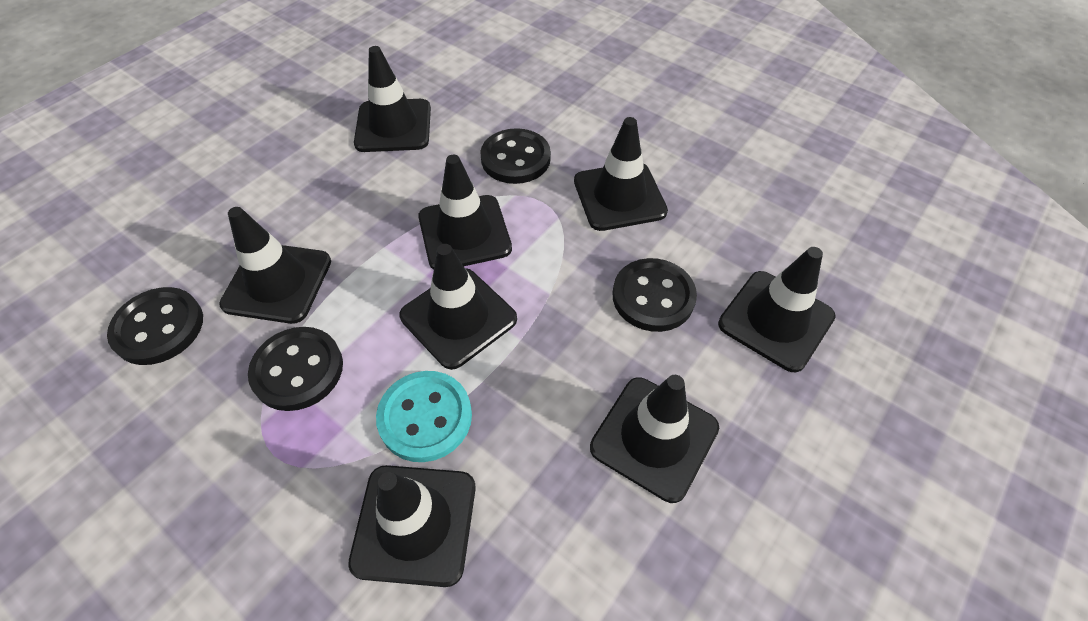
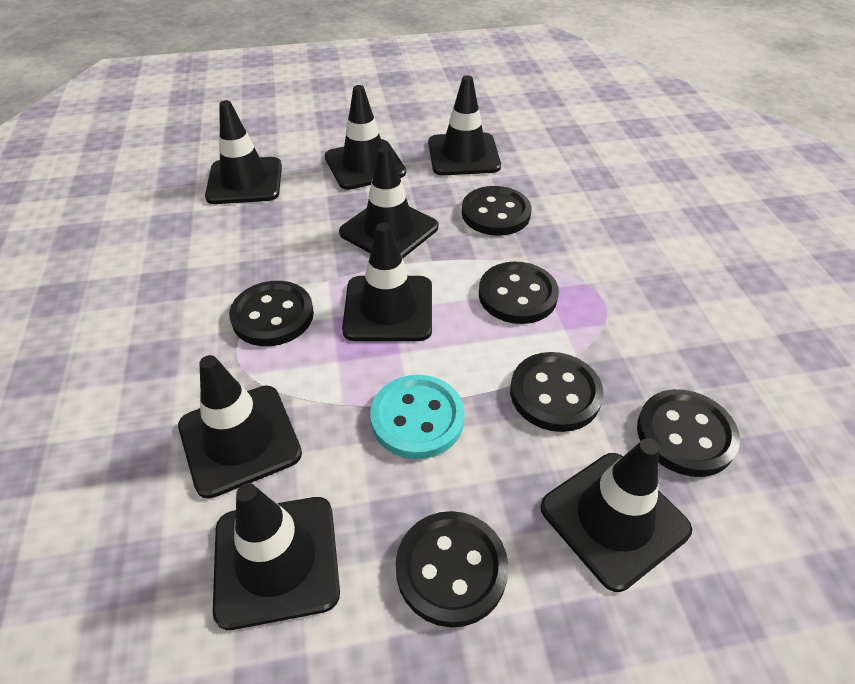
black button: 4 -> 6

